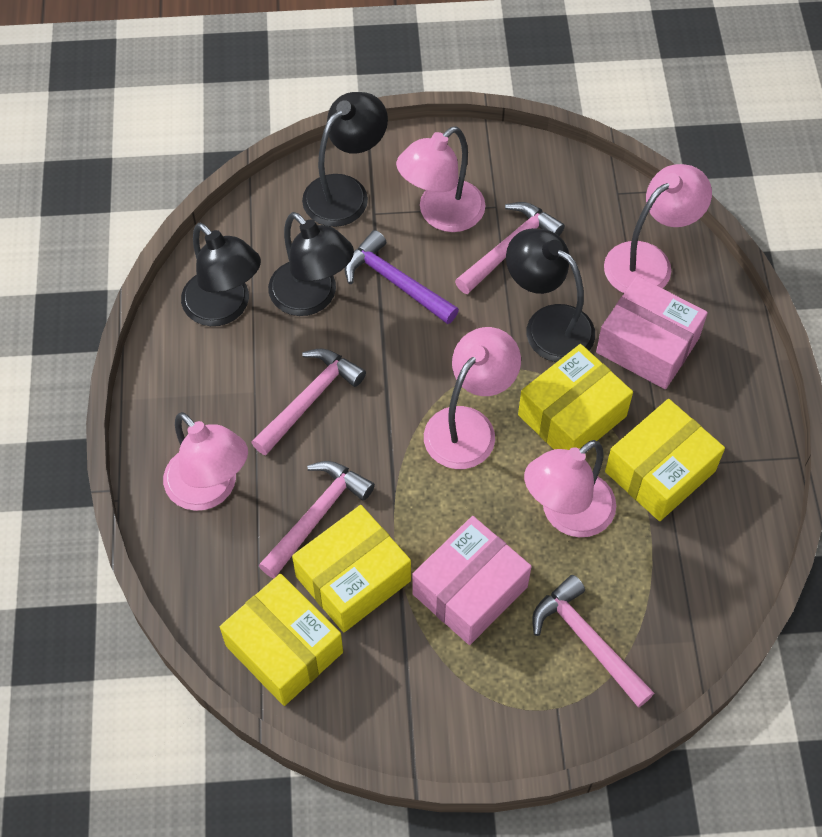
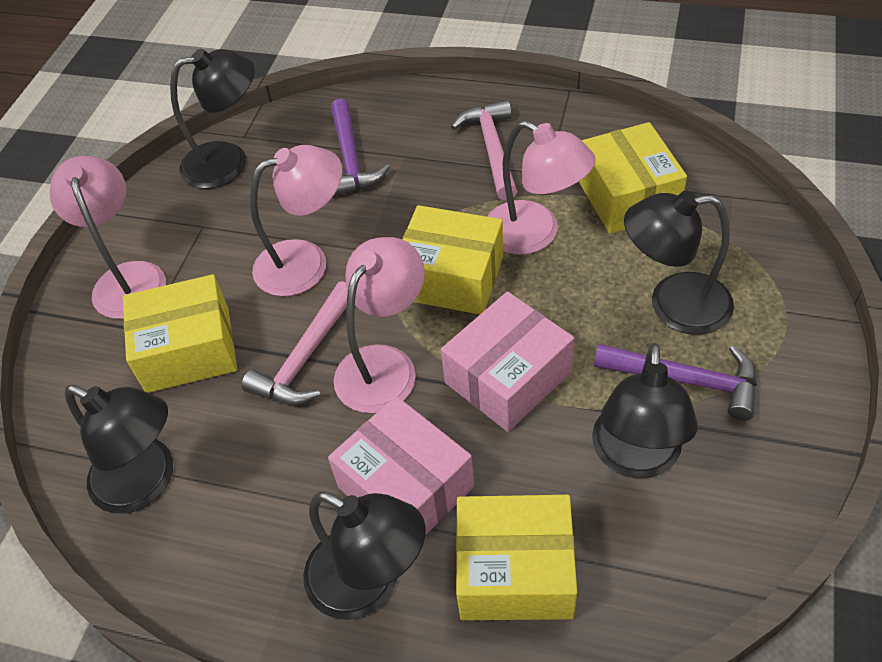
black lamp: 4 -> 5
pink hammer: 4 -> 2
pink lamp: 5 -> 4
purple hammer: 1 -> 2

